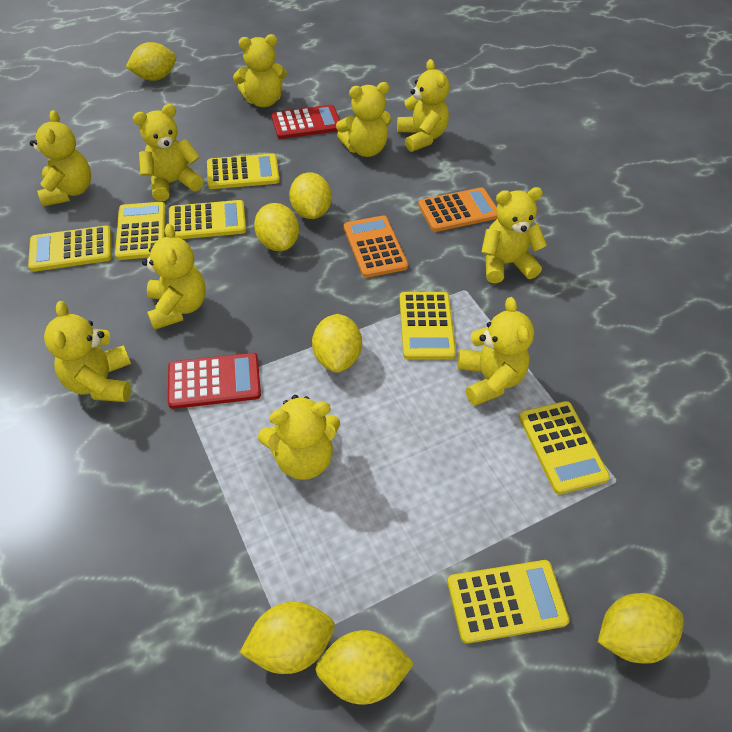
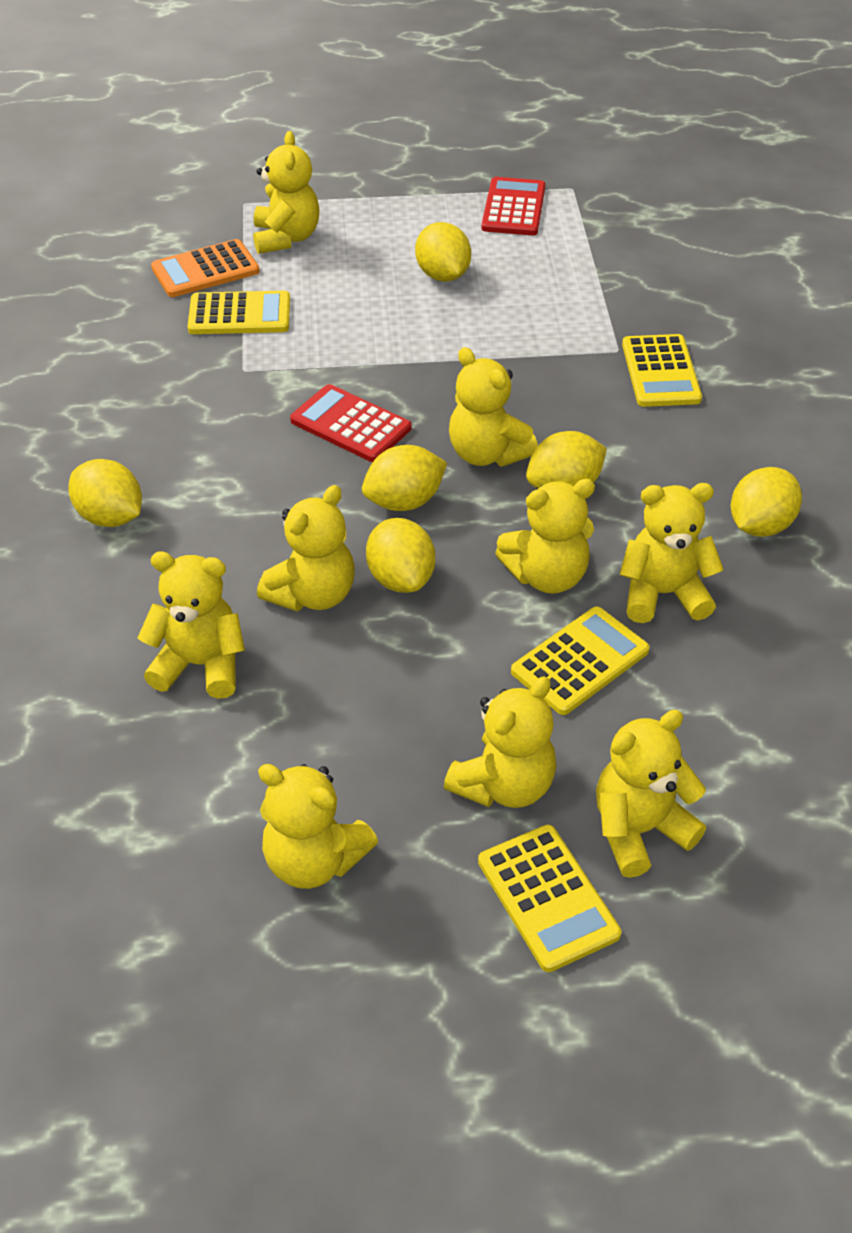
orange calculator: 2 -> 1
yellow calculator: 7 -> 4
yellow lemon: 7 -> 6
yellow teddy bear: 10 -> 9

